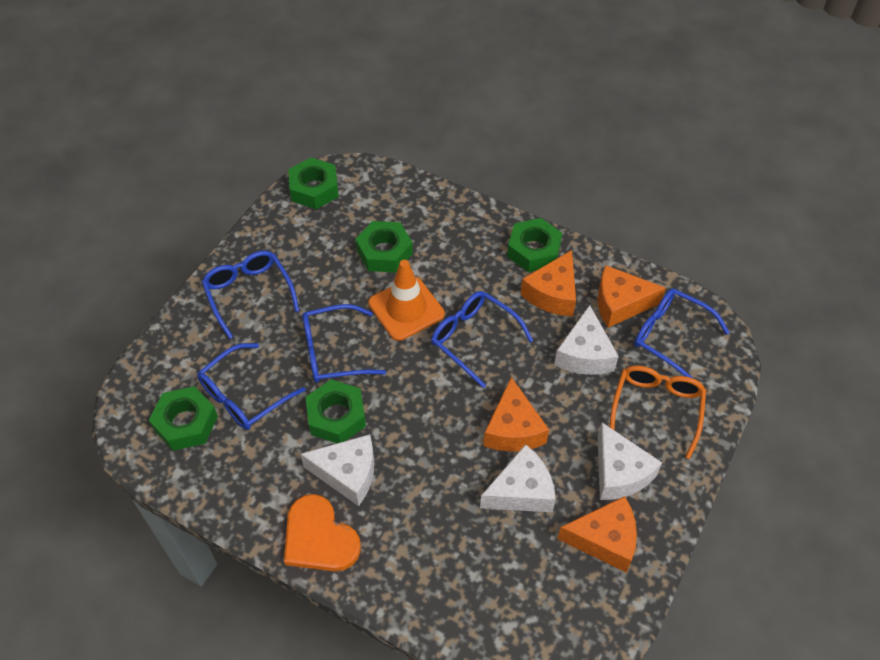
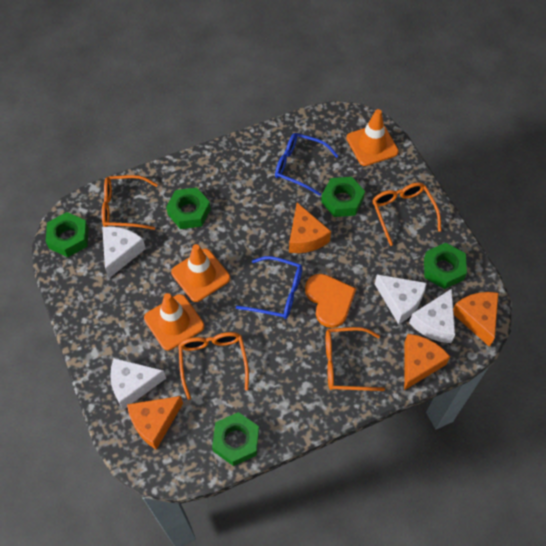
blue glasses: 5 -> 2
orange glasses: 1 -> 4
orange traffic cone: 1 -> 3

